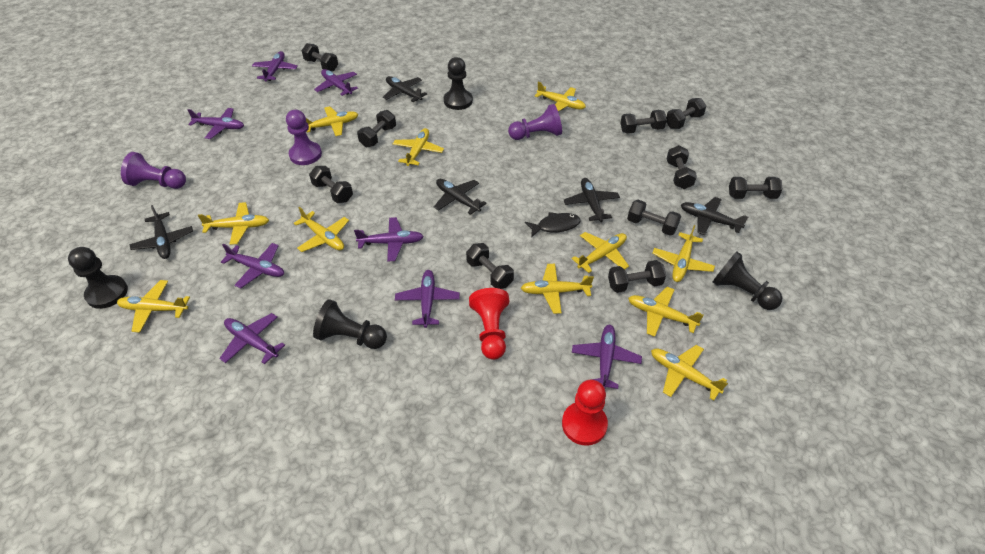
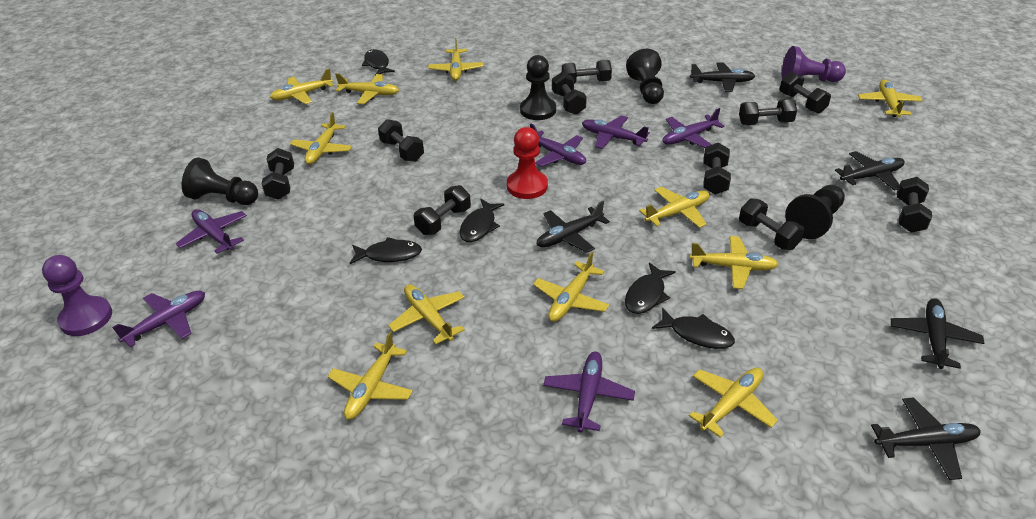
black fish: 1 -> 5
purple pawn: 3 -> 2
purple plane: 8 -> 6
red pawn: 2 -> 1

